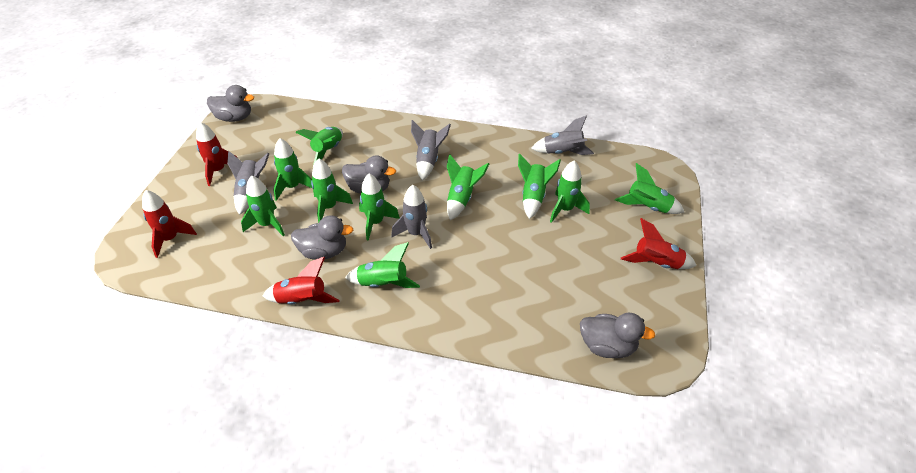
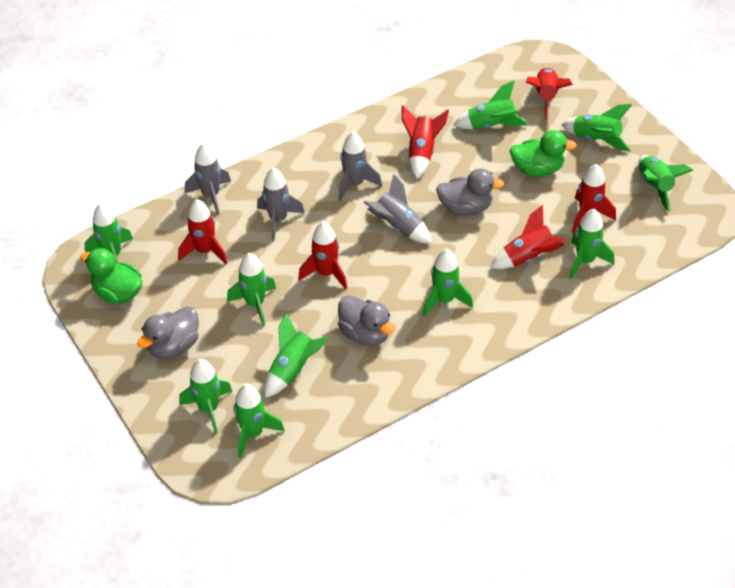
green duck: 0 -> 2
grey duck: 4 -> 3
red rocket: 4 -> 6

